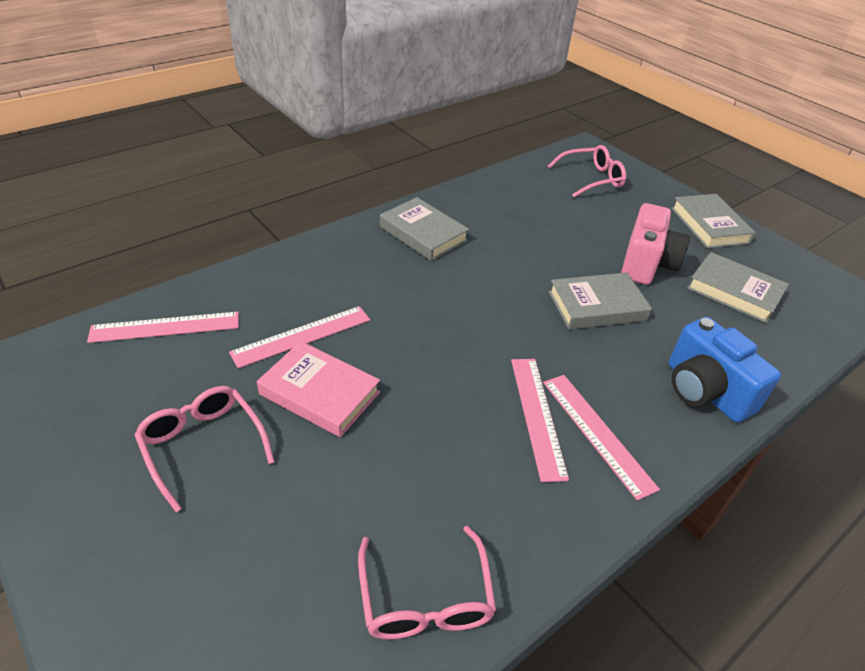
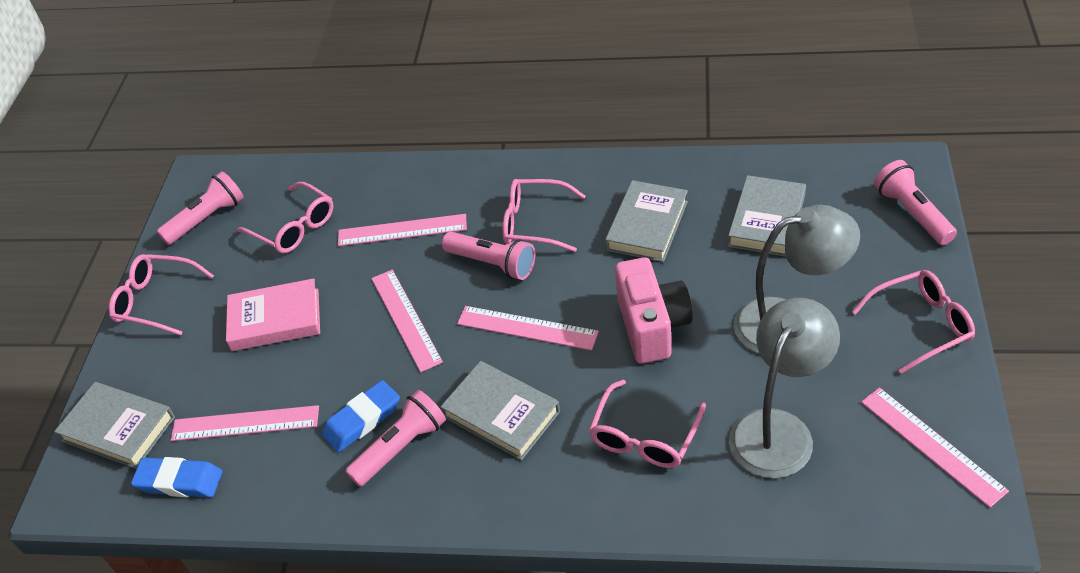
blue camera: 1 -> 0
blue eraser: 0 -> 2
grey lamp: 0 -> 2
pink flashlight: 0 -> 4
pink glasses: 3 -> 5
pink ruler: 4 -> 5

